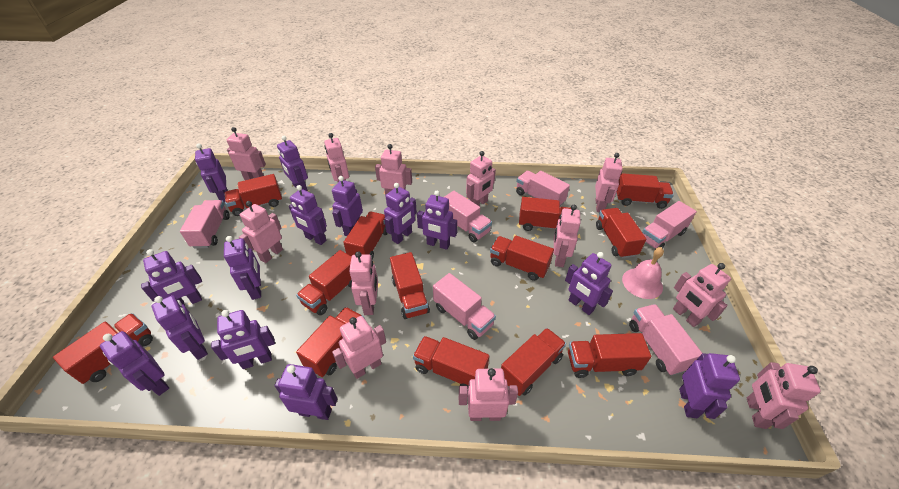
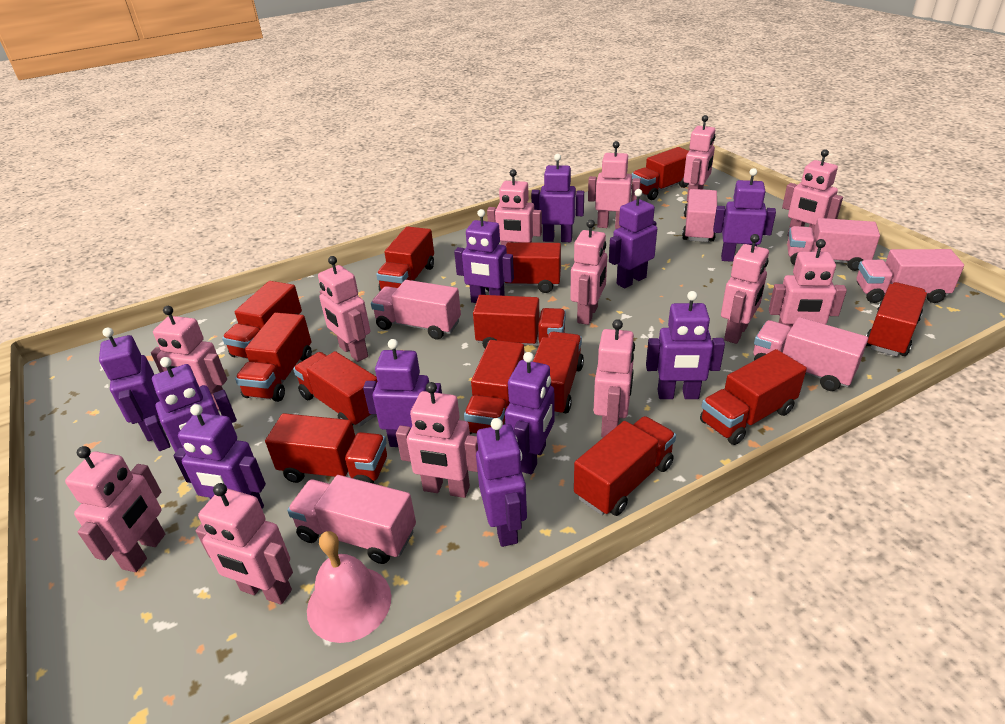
pink robot: 12 -> 13
purple robot: 14 -> 11

